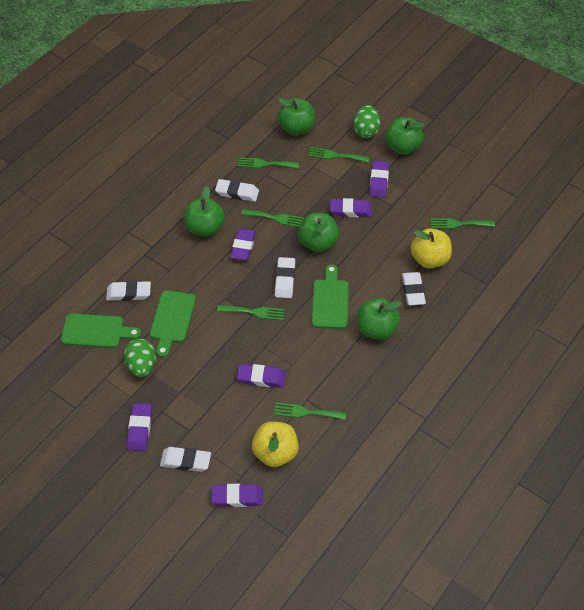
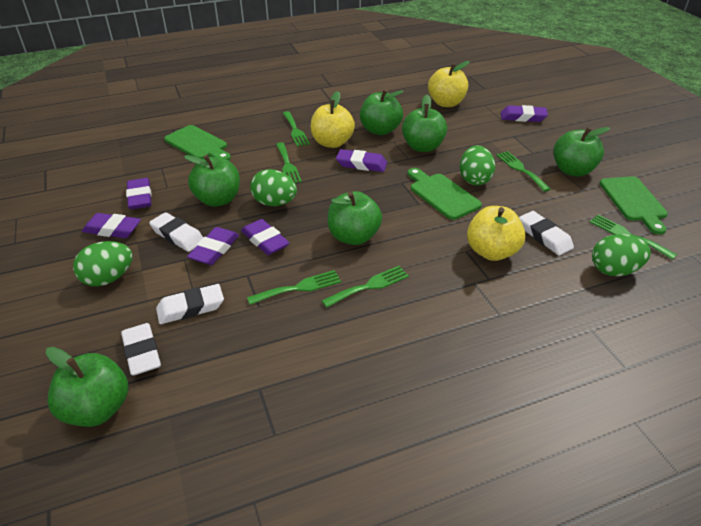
green apple: 5 -> 6
green egg: 2 -> 4
white eraser: 5 -> 4
yellow apple: 2 -> 3

